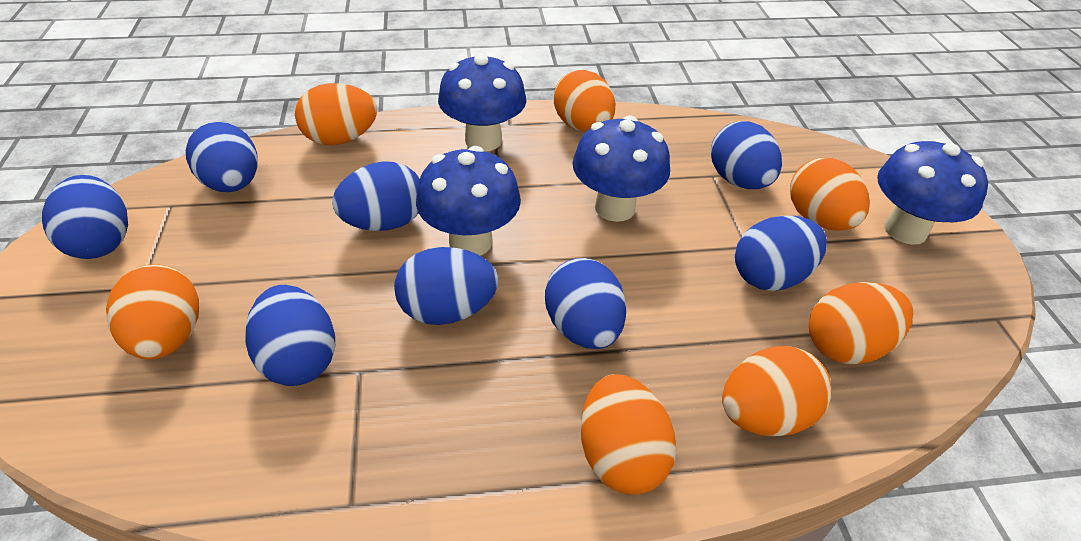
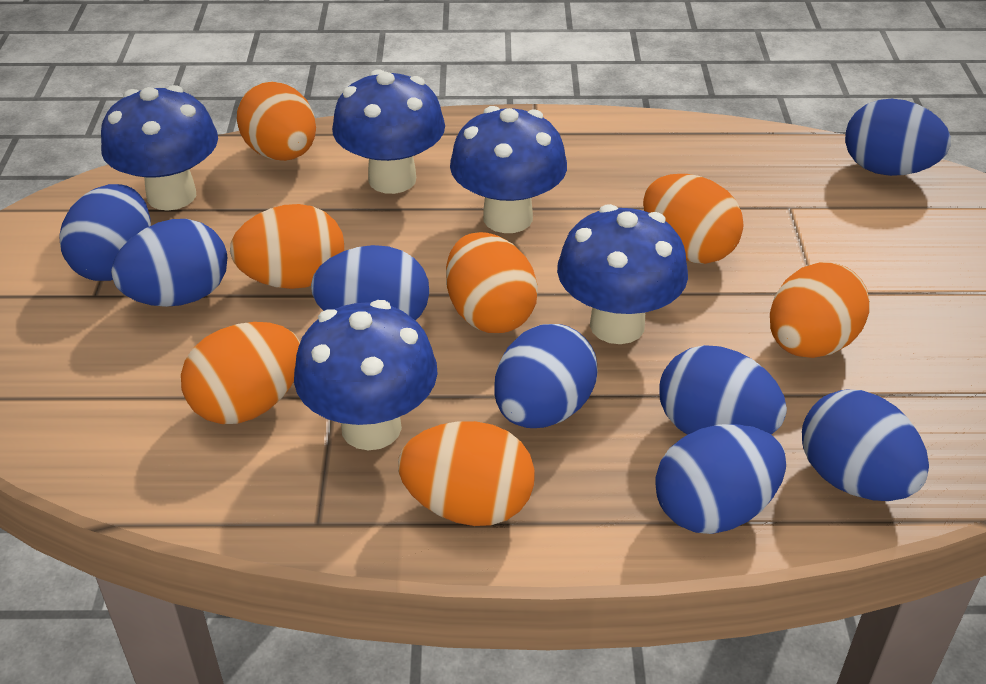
blue mushroom: 4 -> 5

